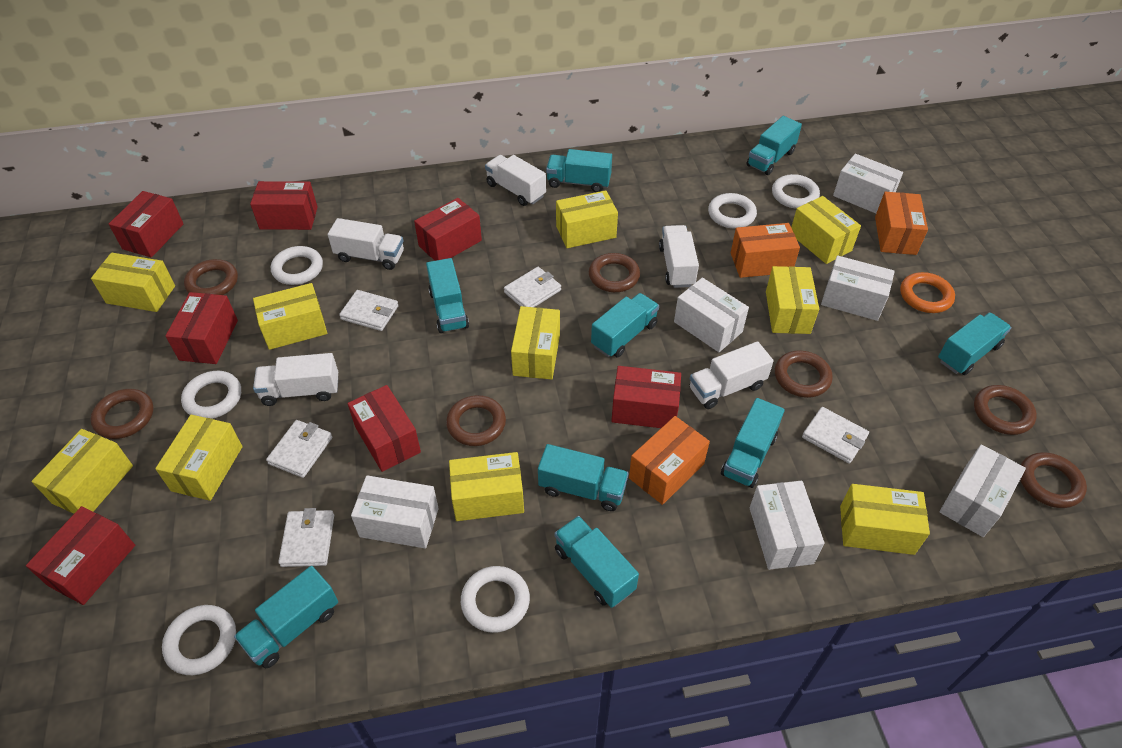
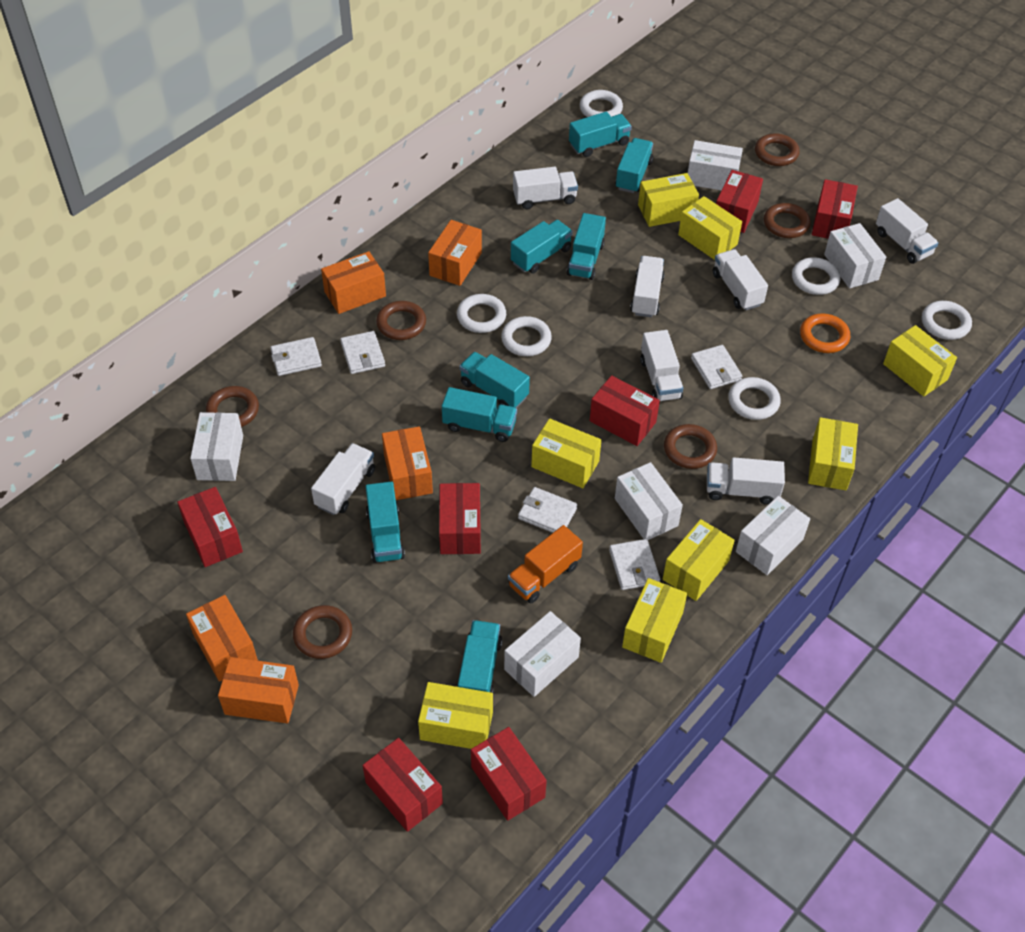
brown ring: 7 -> 6
orange box: 3 -> 5
orange truck: 0 -> 1
turquoise truck: 9 -> 8
white truck: 5 -> 7
yellow box: 10 -> 8

